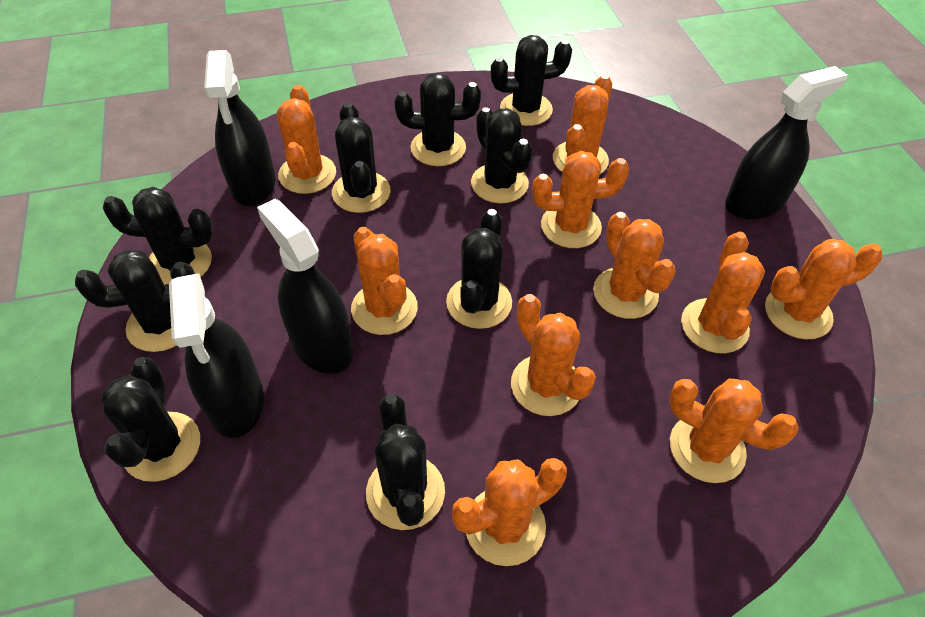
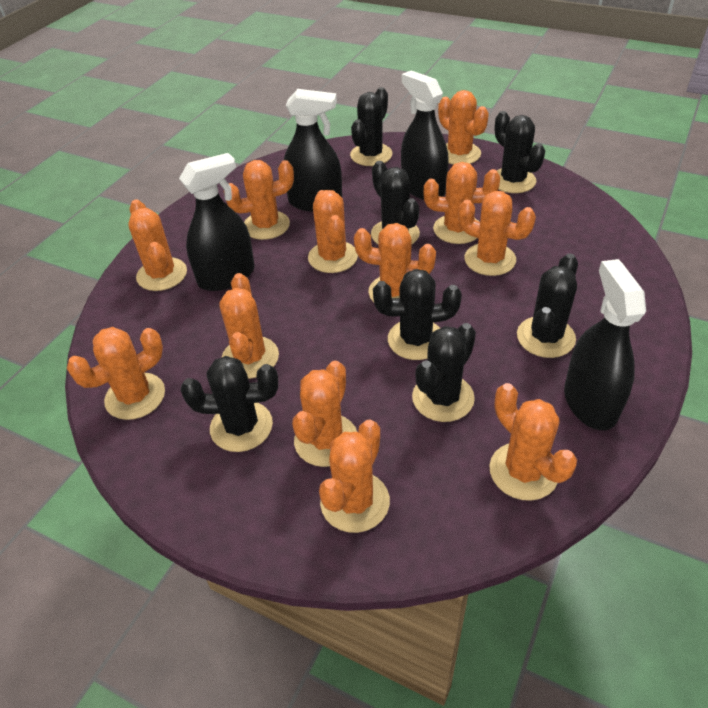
black cactus: 9 -> 7
orange cactus: 10 -> 12

